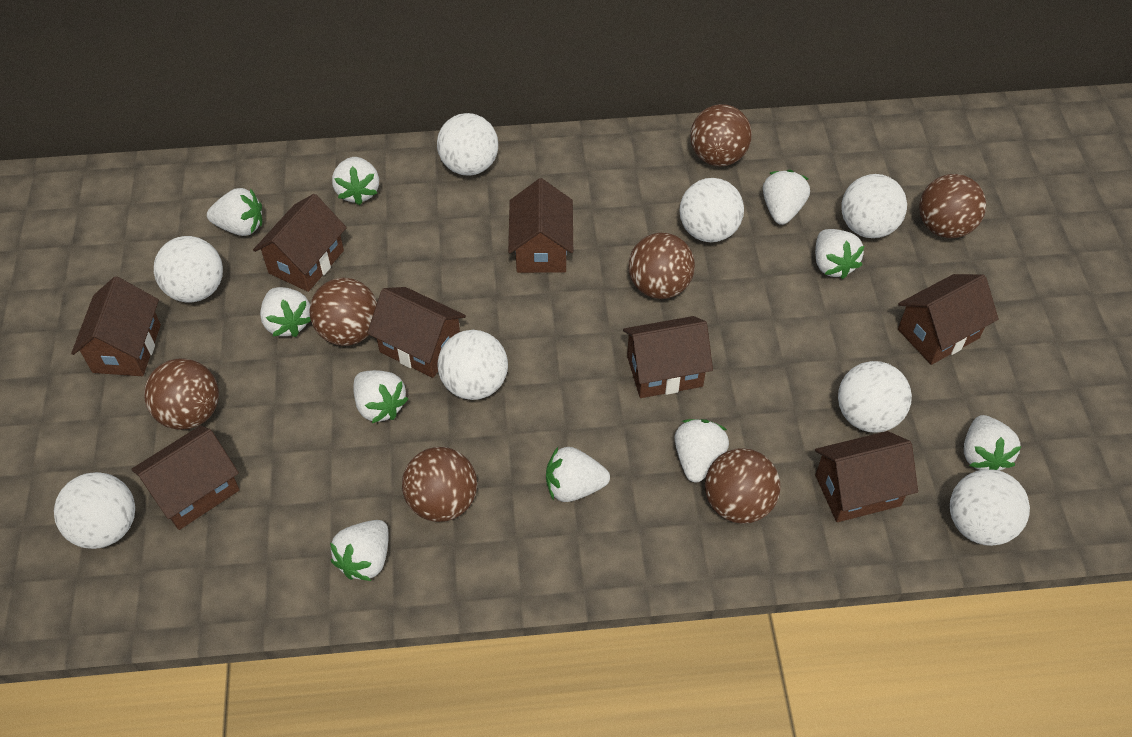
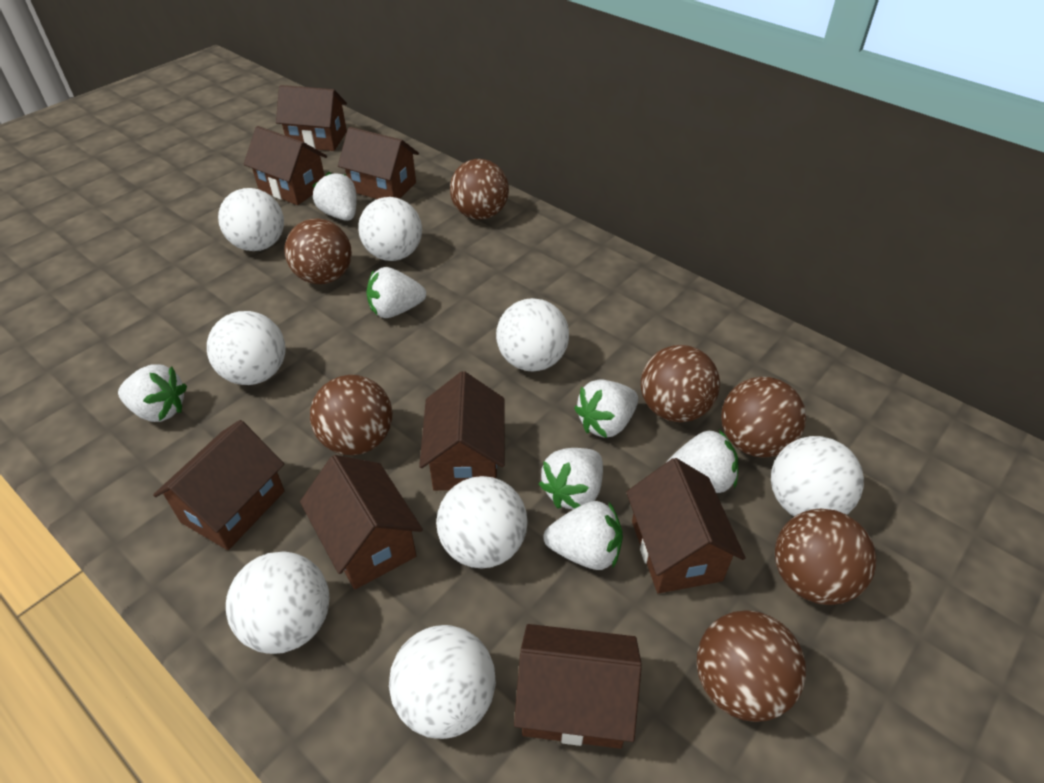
white strawberry: 10 -> 7

